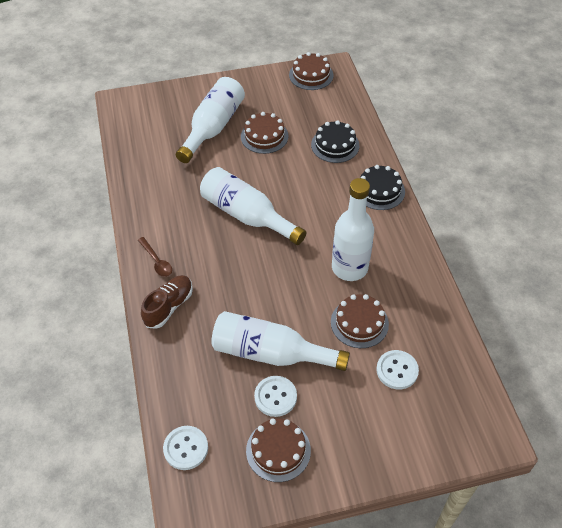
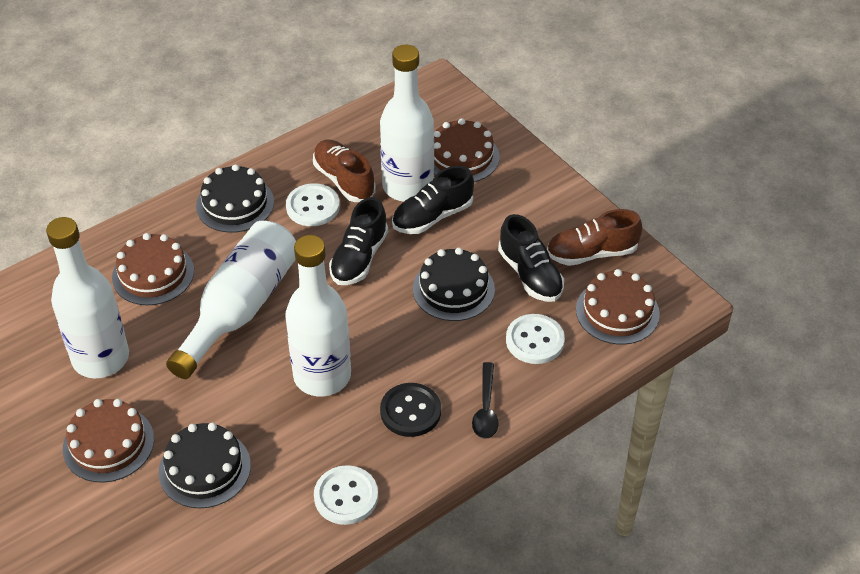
black button: 0 -> 1
black cake: 2 -> 3
black shoe: 0 -> 3
black spoon: 0 -> 1
brown shoe: 1 -> 2
brown spoon: 1 -> 0

